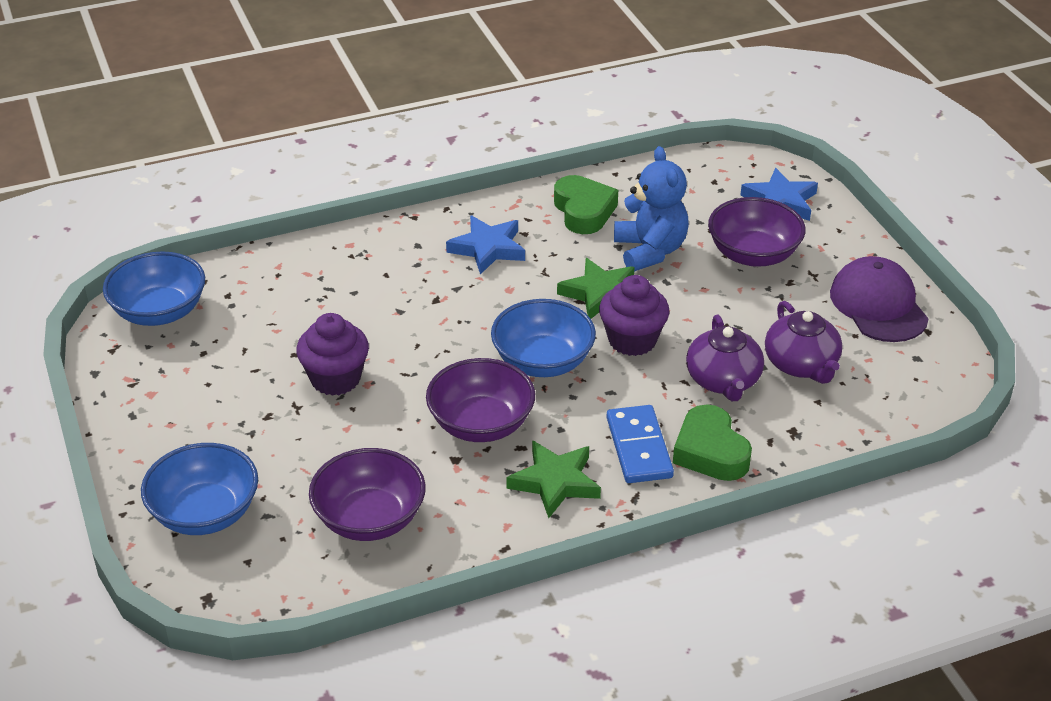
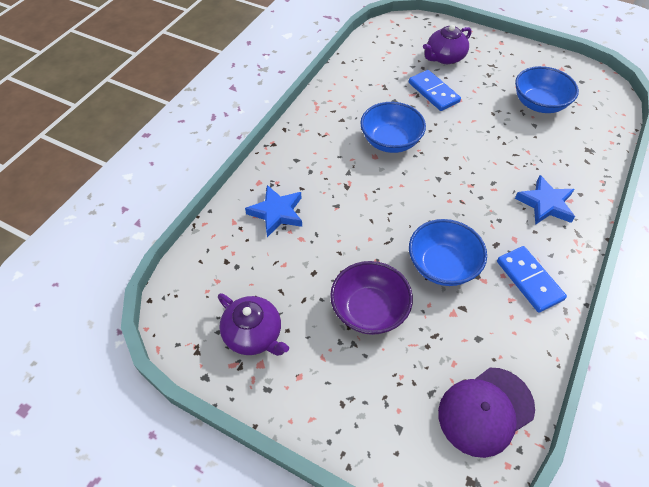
blue domino: 1 -> 2
blue teddy bear: 1 -> 0
green heart: 2 -> 0
green star: 2 -> 0
purple bowl: 3 -> 1
purple cupcake: 2 -> 0

